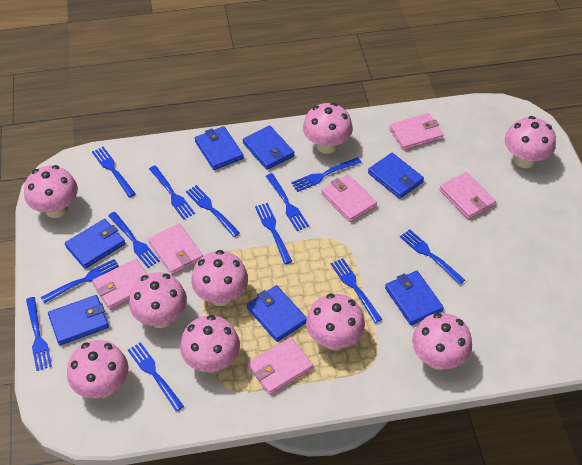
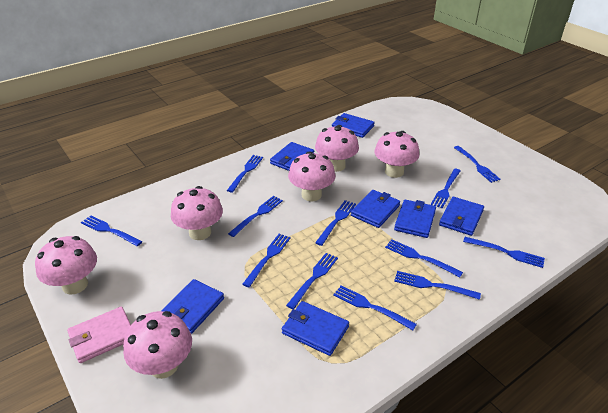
pink mushroom: 9 -> 6
pink wallet: 6 -> 1

